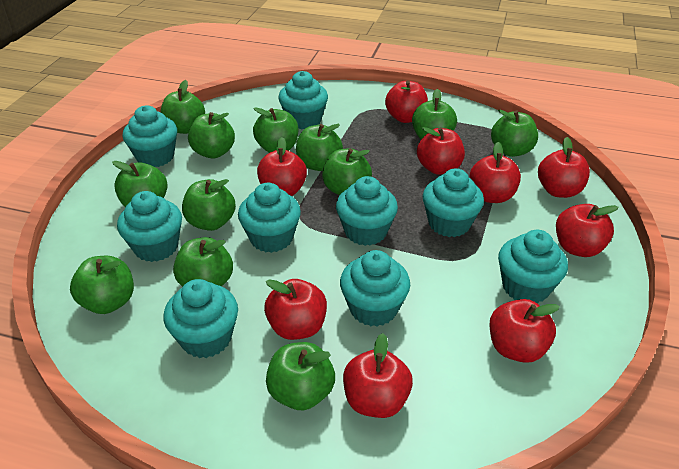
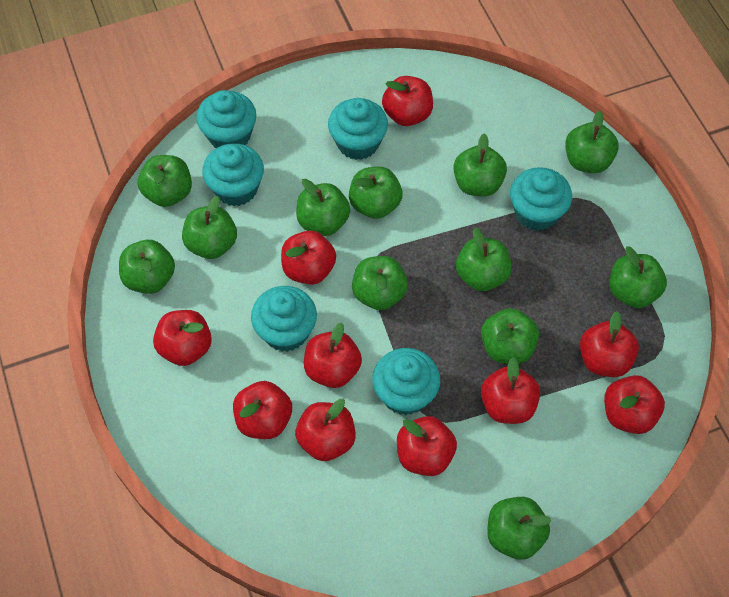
red apple: 9 -> 10
turquoise cupcake: 9 -> 6

